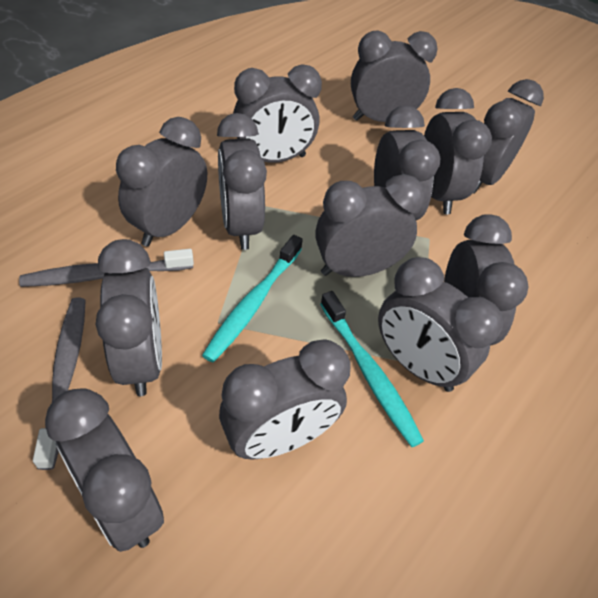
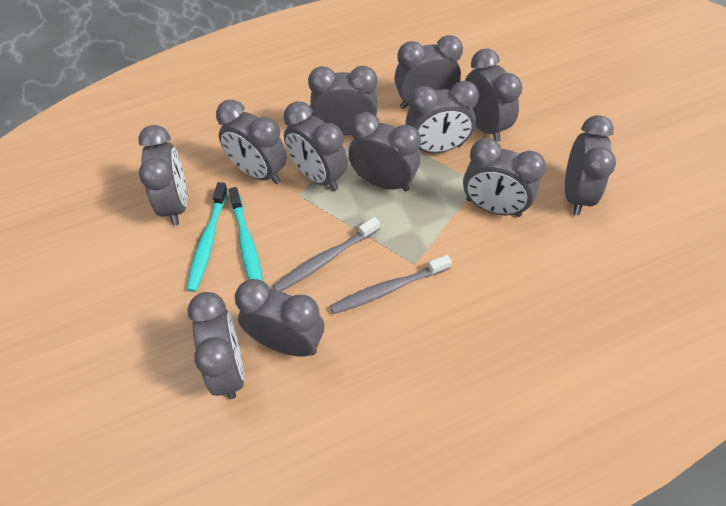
grey clock: 13 -> 12

